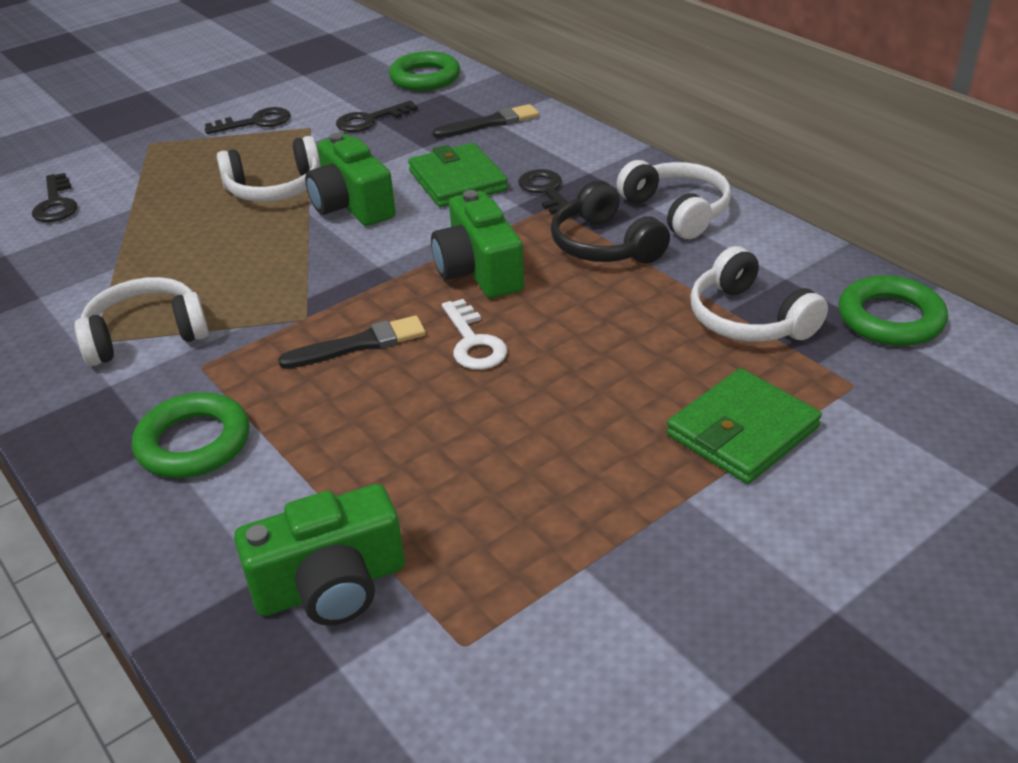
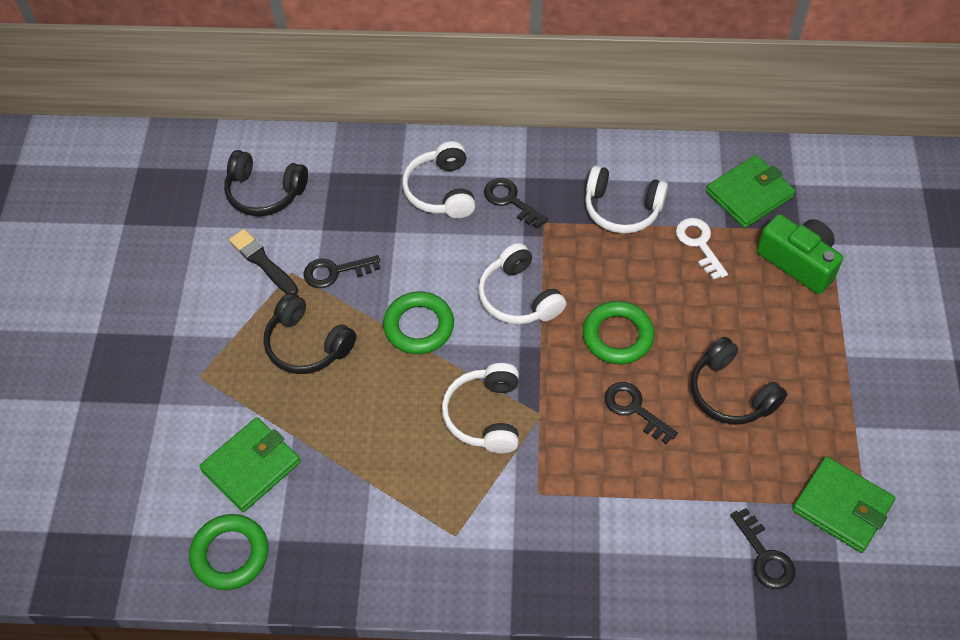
black brush: 2 -> 1
black headphones: 1 -> 3
green camera: 3 -> 1
green wallet: 2 -> 3

